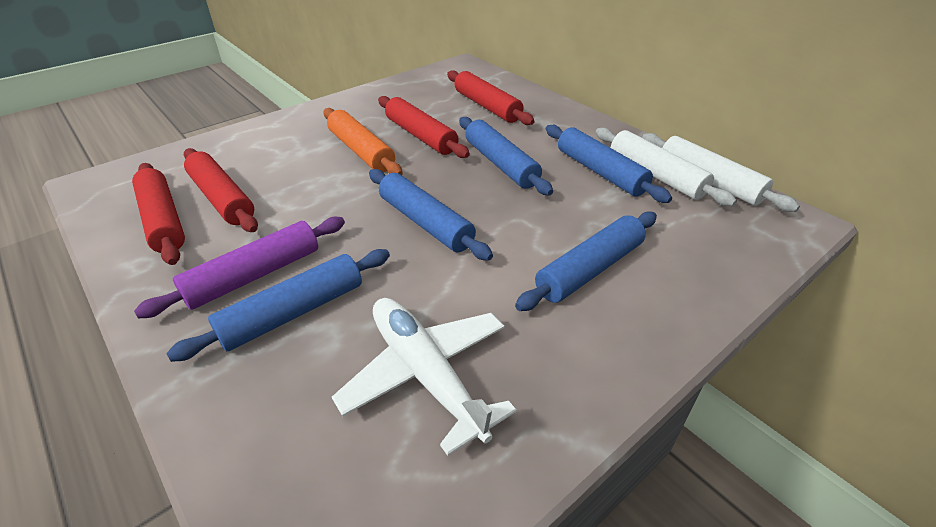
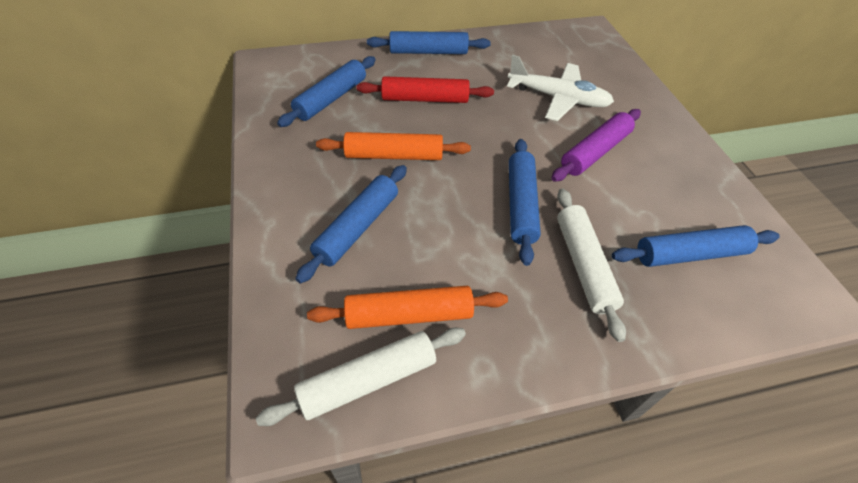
orange rolling pin: 1 -> 2
red rolling pin: 4 -> 1

